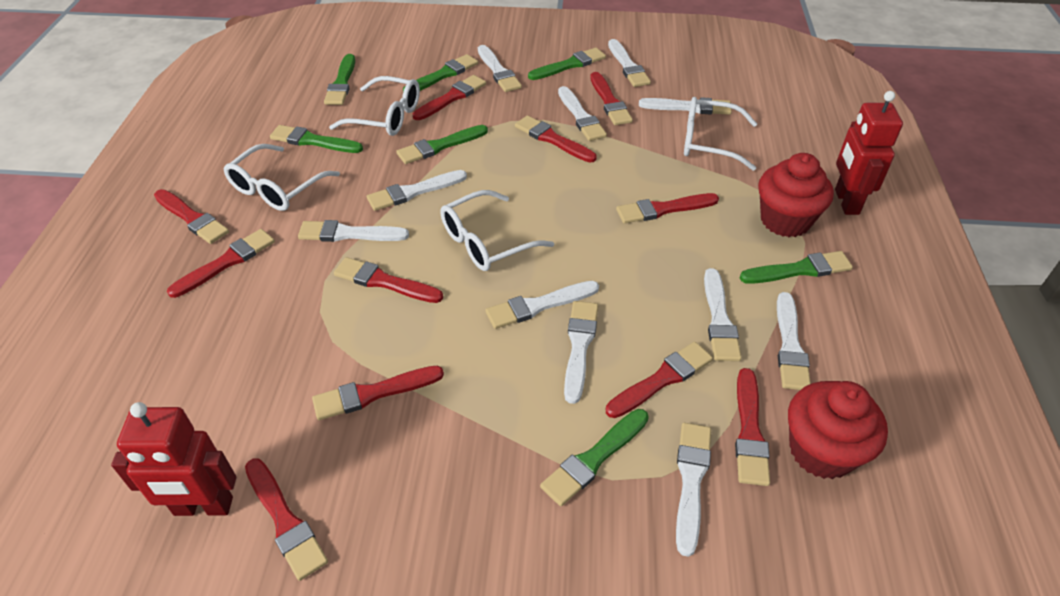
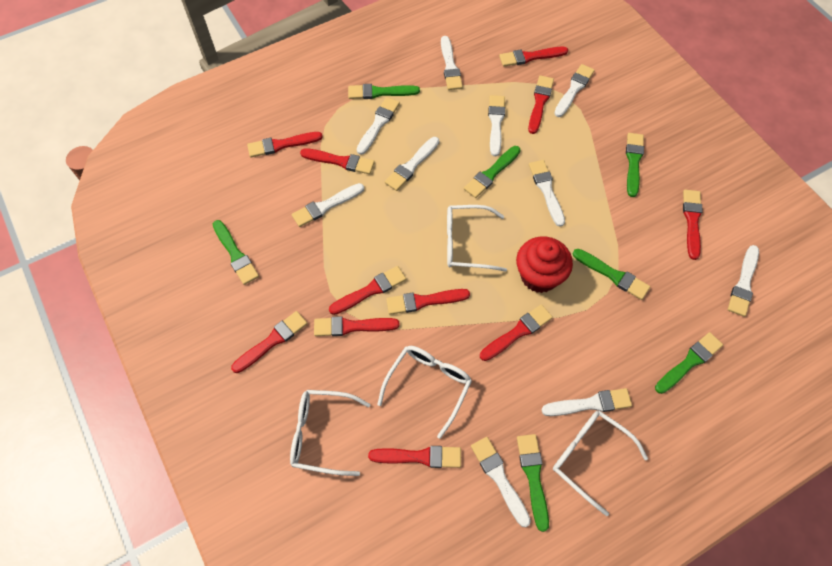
red cupcake: 2 -> 1
red robot: 2 -> 0
white brush: 11 -> 10

